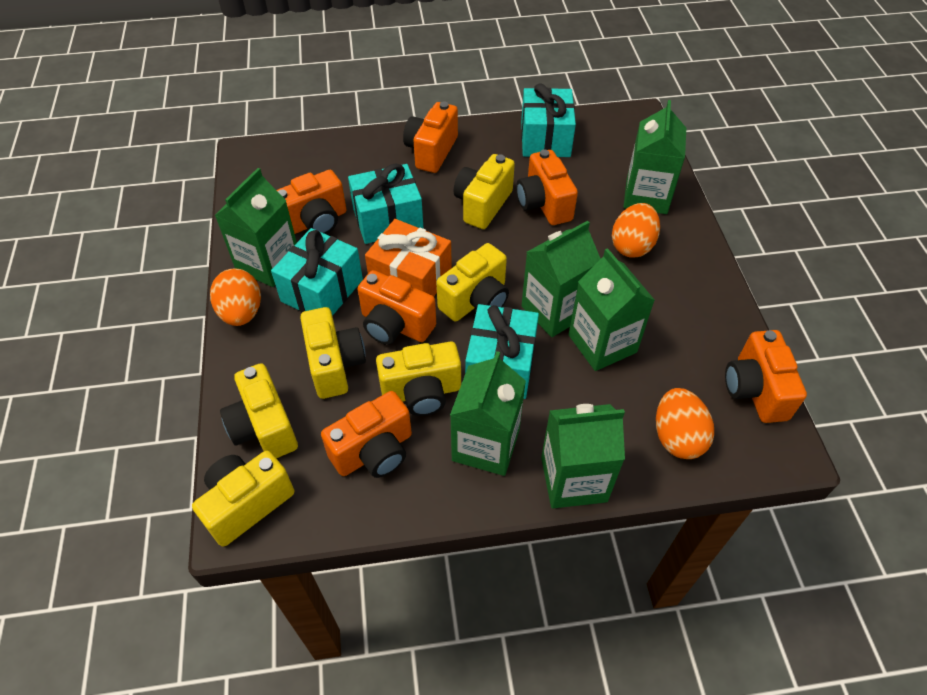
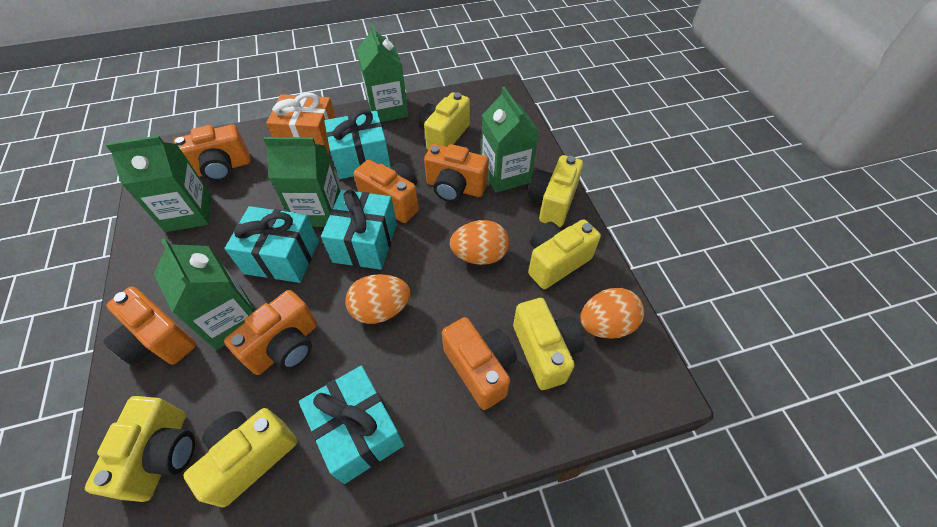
green carton: 6 -> 5

